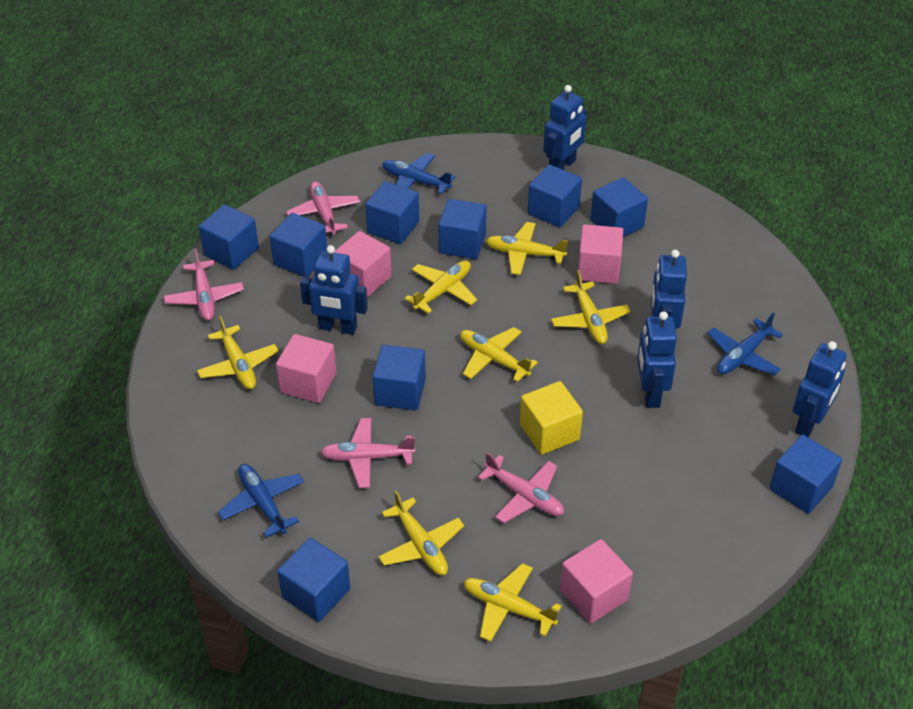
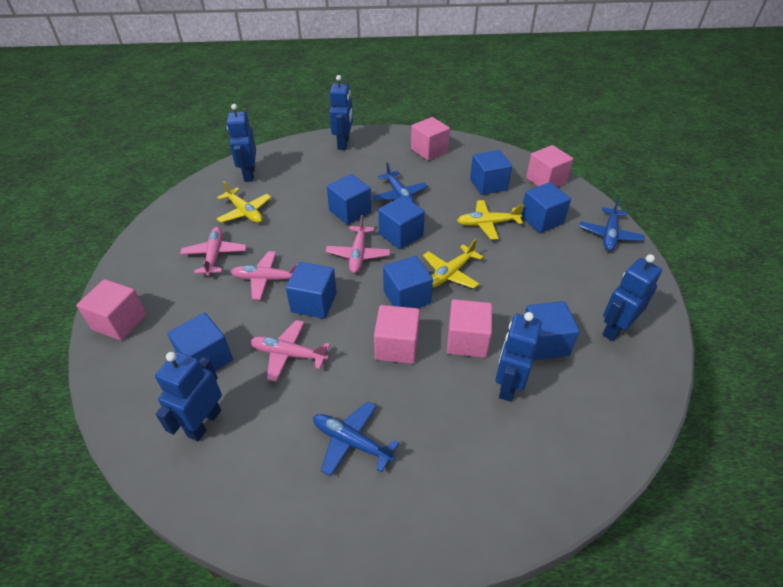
blue cube: 9 -> 8
pink cube: 4 -> 5
yellow cube: 1 -> 0
yellow plane: 7 -> 3

